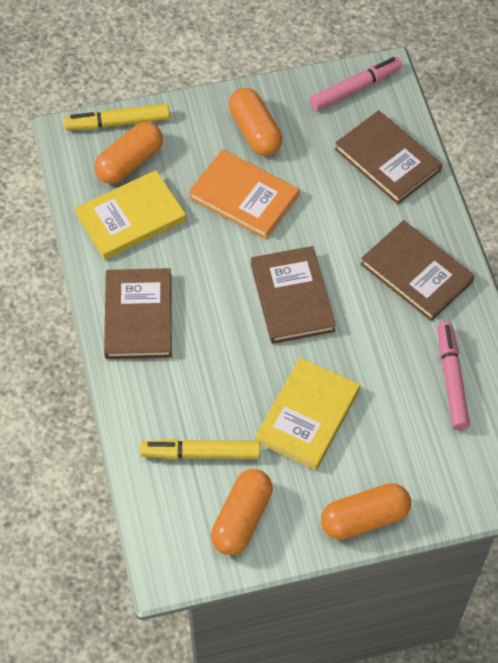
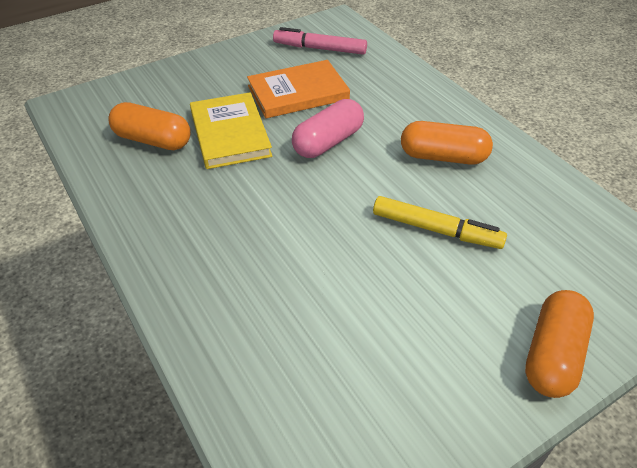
brown book: 4 -> 0
orange capsule: 4 -> 3
pink capsule: 0 -> 1
pink marker: 2 -> 1
yellow book: 2 -> 1
yellow marker: 2 -> 1

